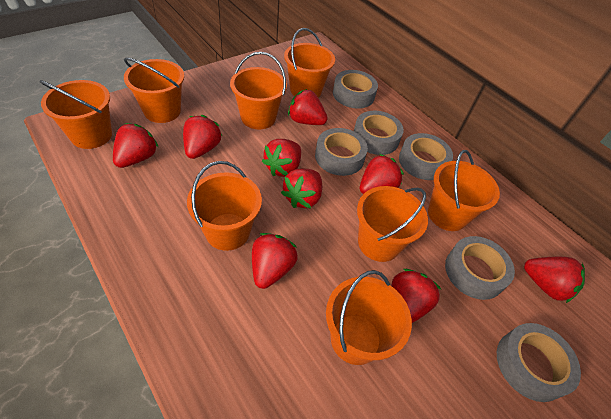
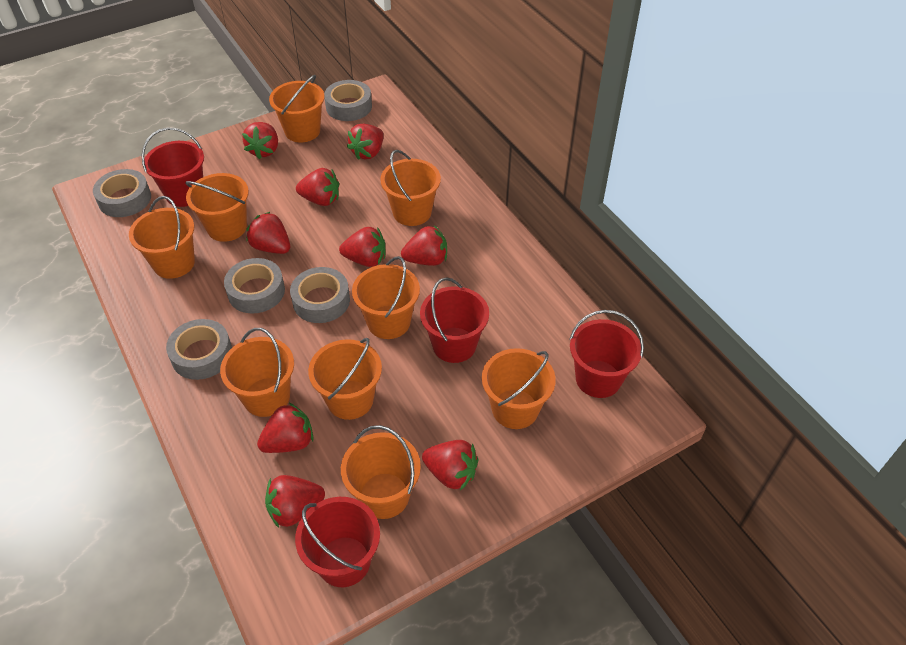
grey tape: 6 -> 5
orange bucket: 8 -> 9
red bucket: 0 -> 4

